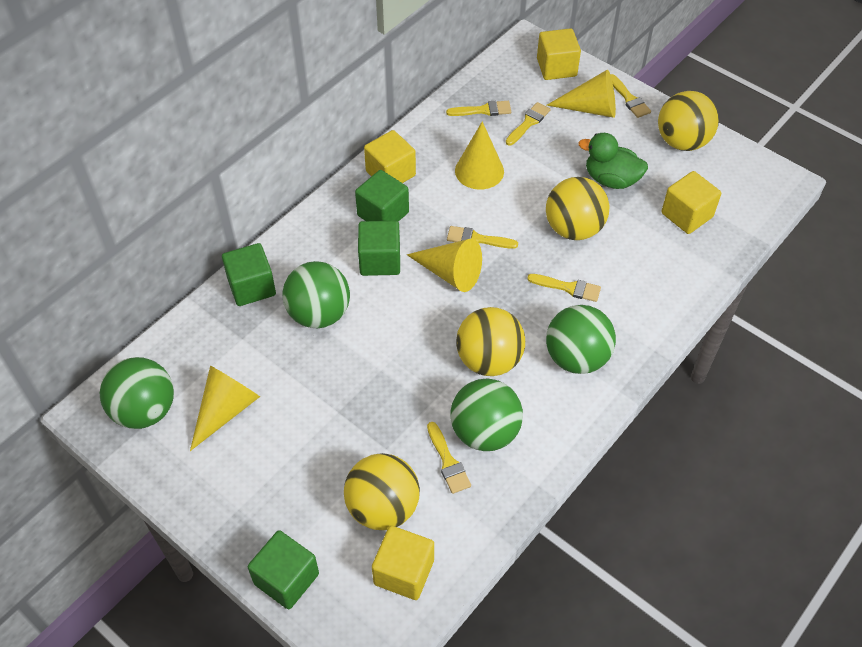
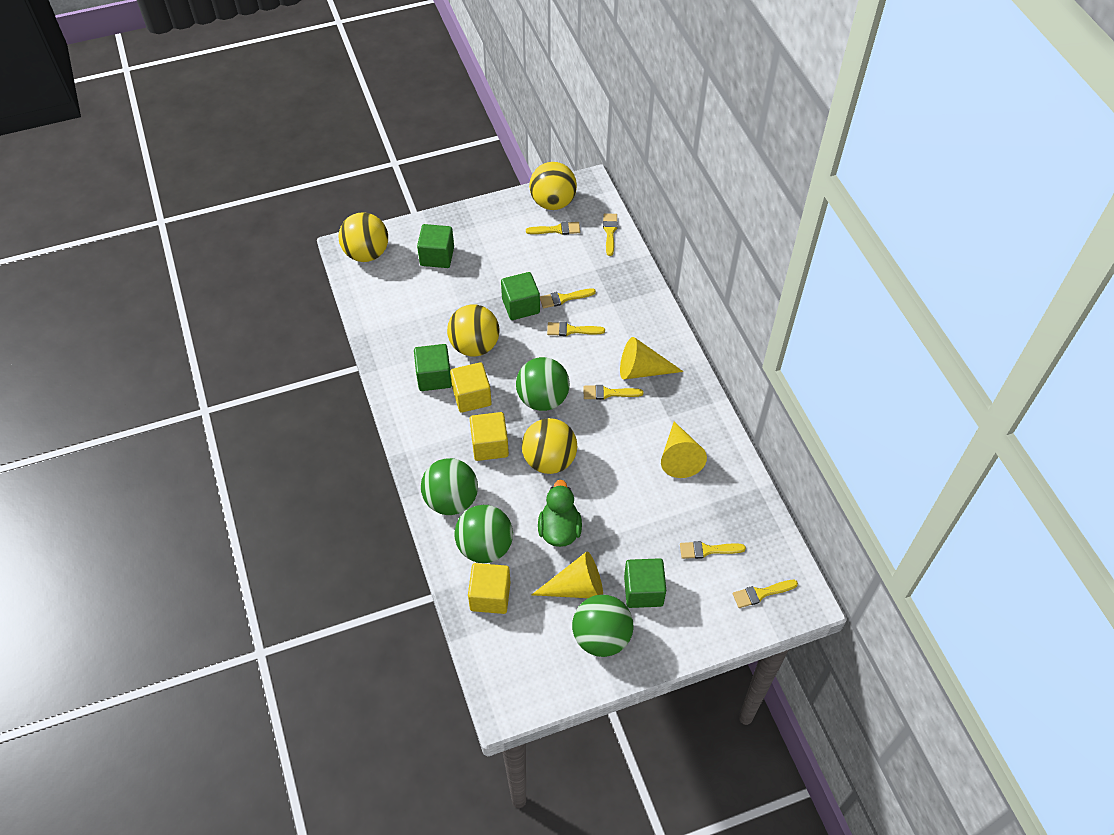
yellow brush: 6 -> 7
yellow cone: 4 -> 3
yellow cube: 4 -> 3

